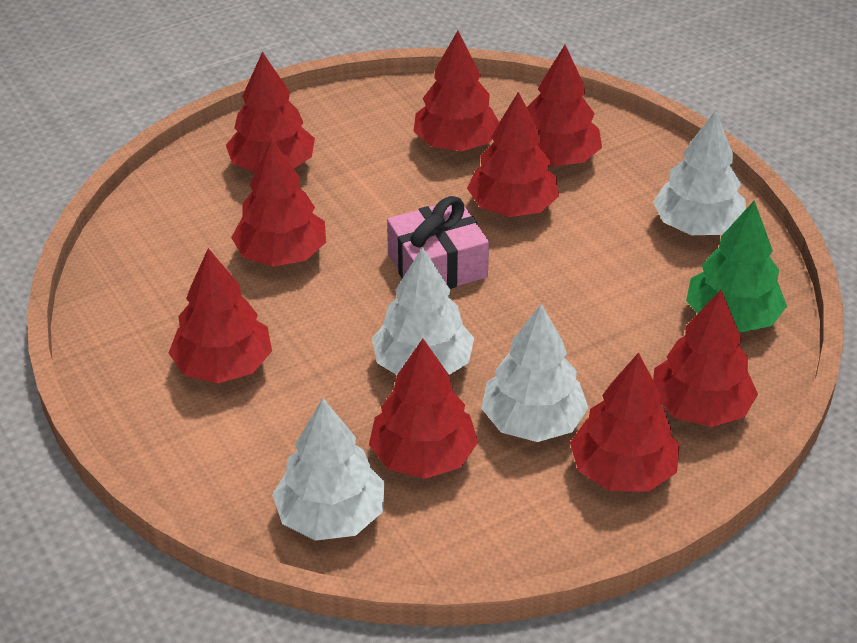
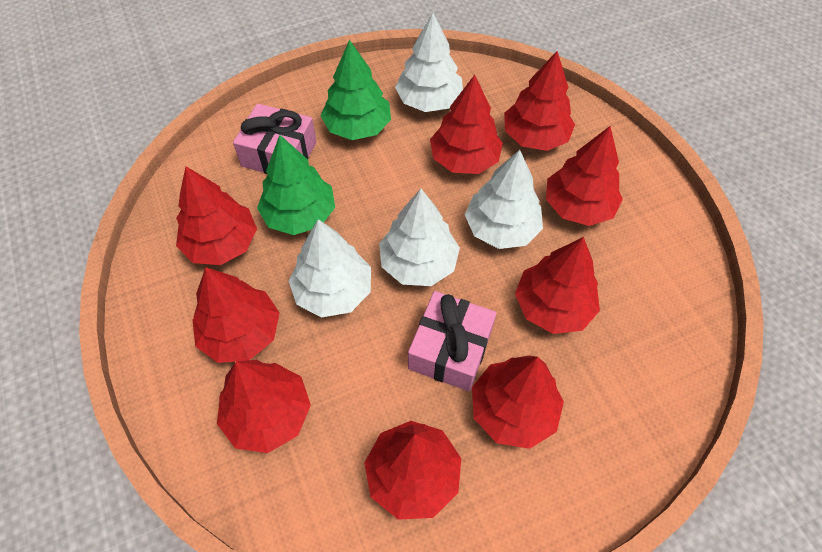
green tree: 1 -> 2
pink gift: 1 -> 2

